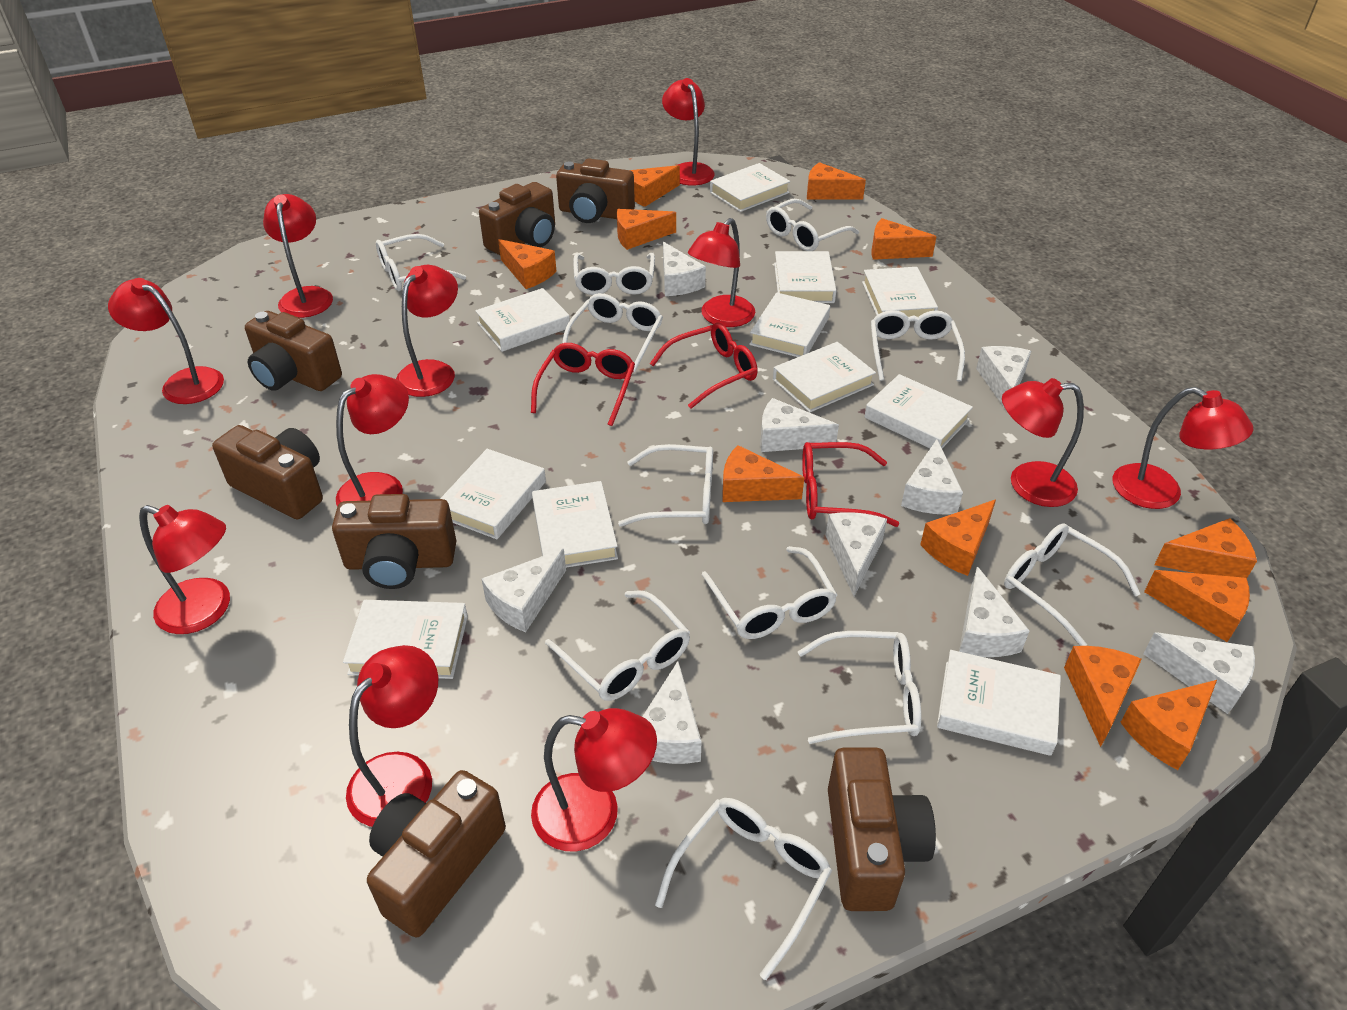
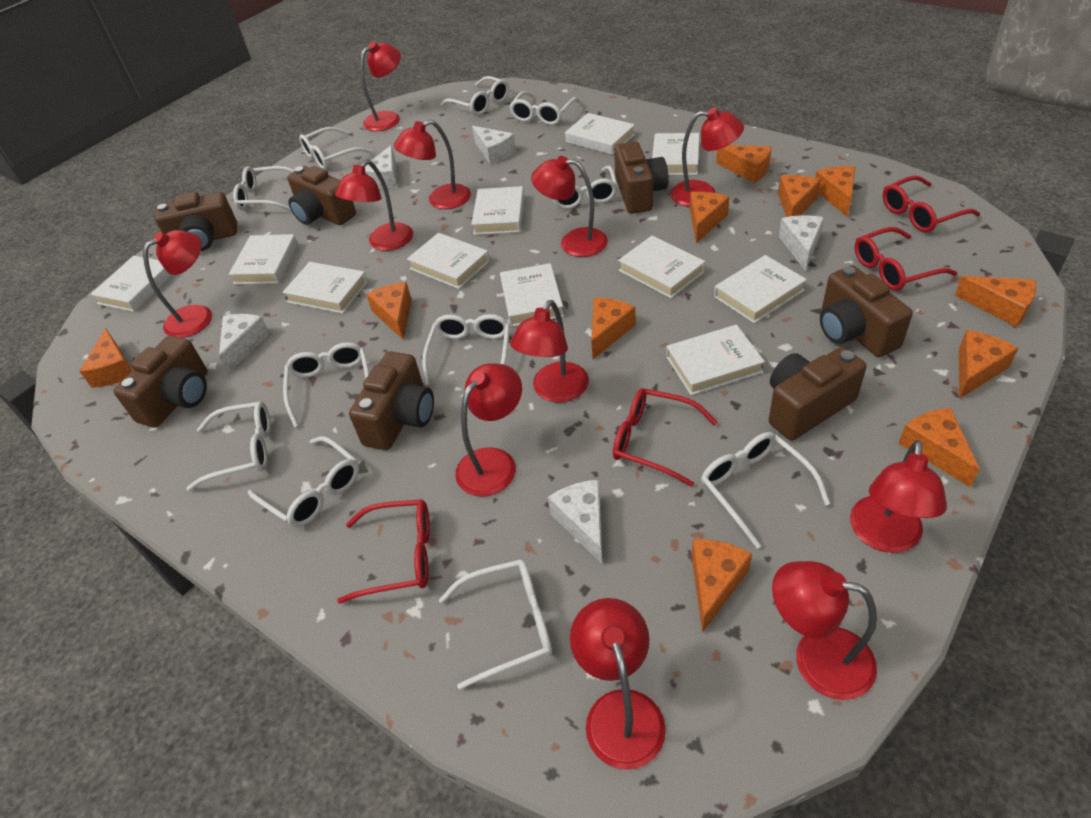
red glasses: 3 -> 4
white cheese: 9 -> 5

